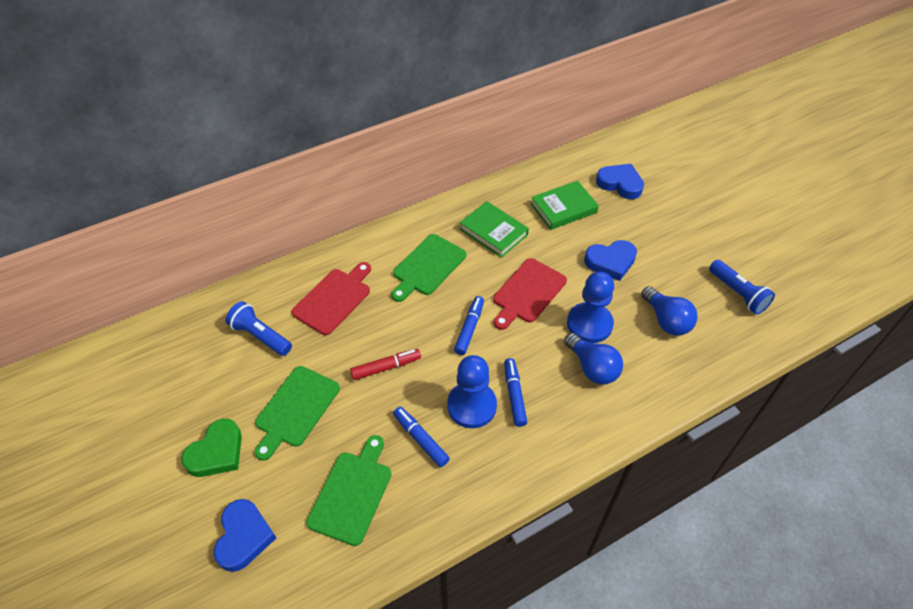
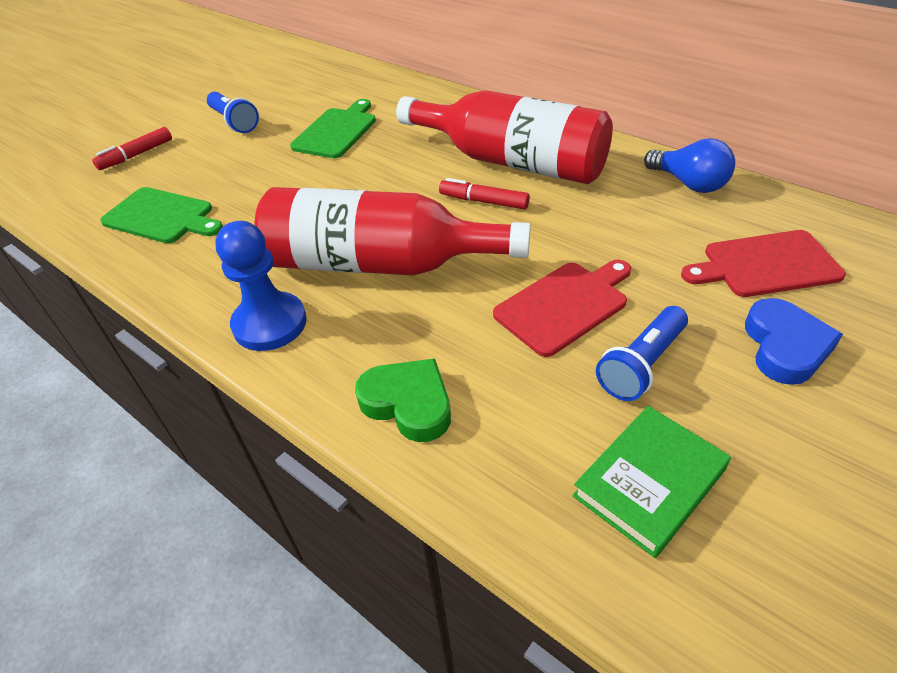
blue heart: 3 -> 1
blue light bulb: 2 -> 1
blue marker: 3 -> 0
blue pawn: 2 -> 1
green book: 2 -> 1
green cutting board: 3 -> 2
red bottle: 0 -> 2
red marker: 1 -> 2

